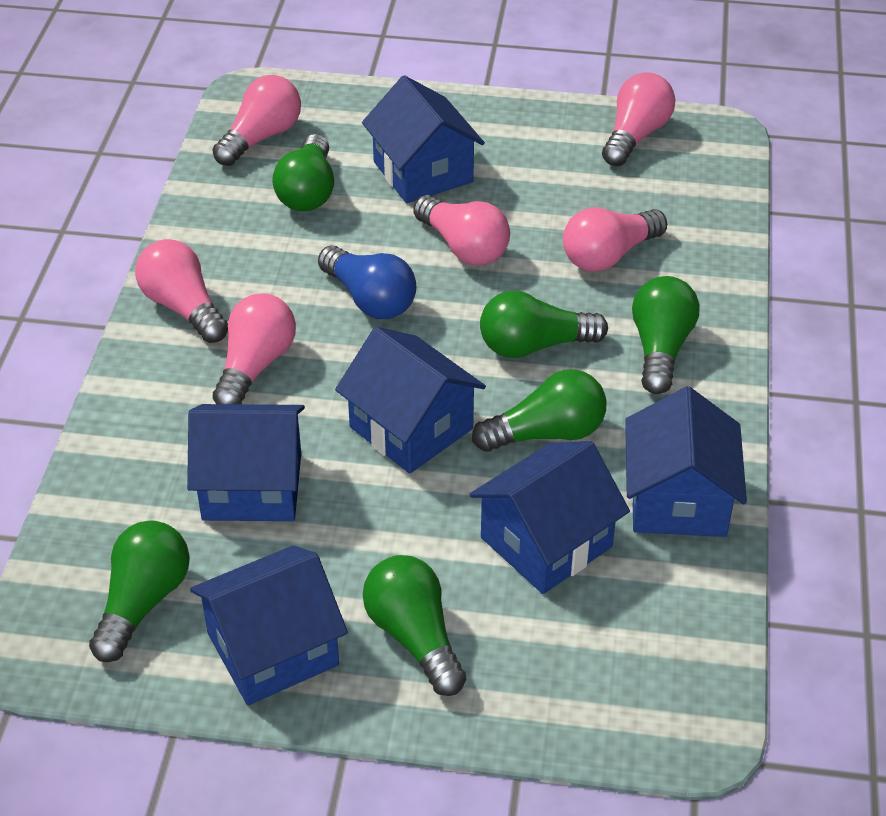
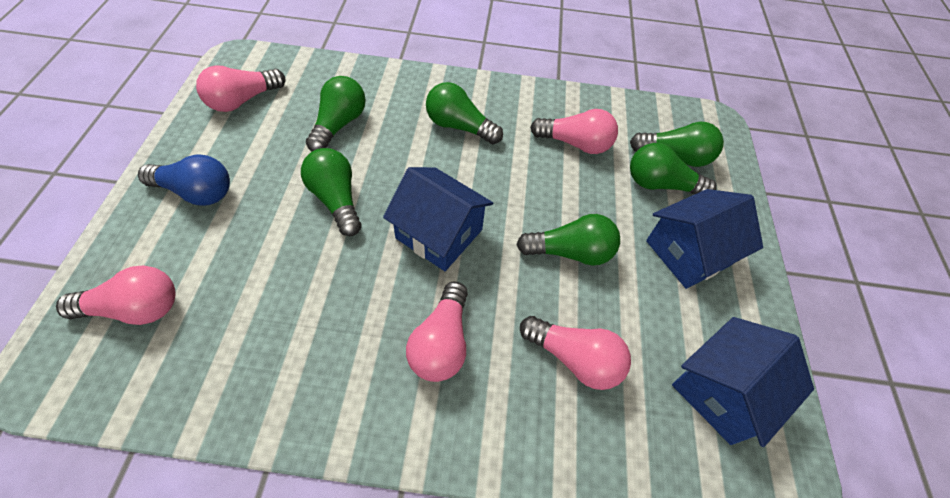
blue house: 6 -> 3
pink light bulb: 6 -> 5

